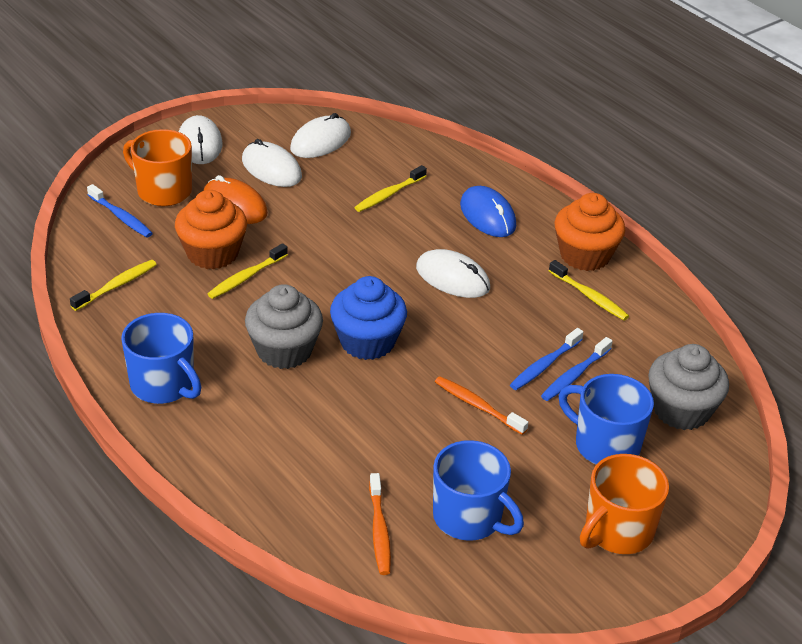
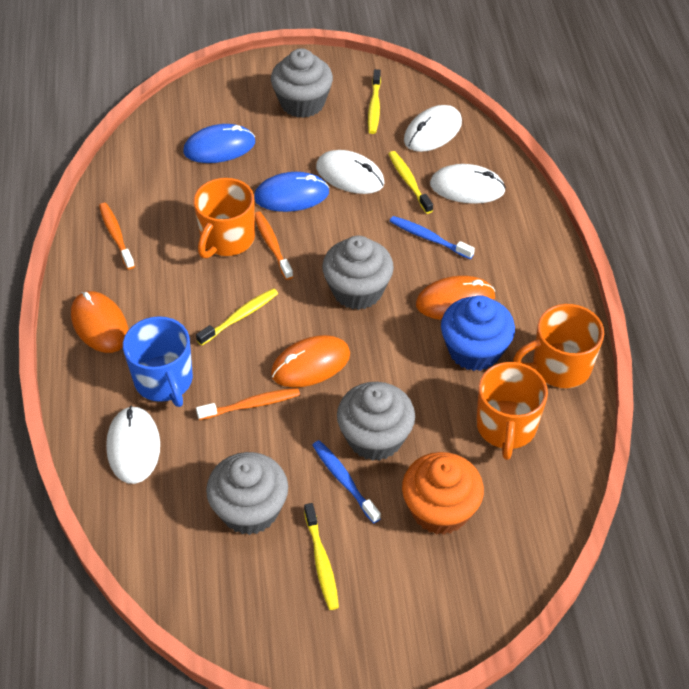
blue mouse: 1 -> 2
blue mug: 3 -> 1
blue toothbrush: 3 -> 2
grey cupcake: 2 -> 4
orange cupcake: 2 -> 1
orange mouse: 1 -> 3
orange mug: 2 -> 3
orange toothbrush: 2 -> 3

